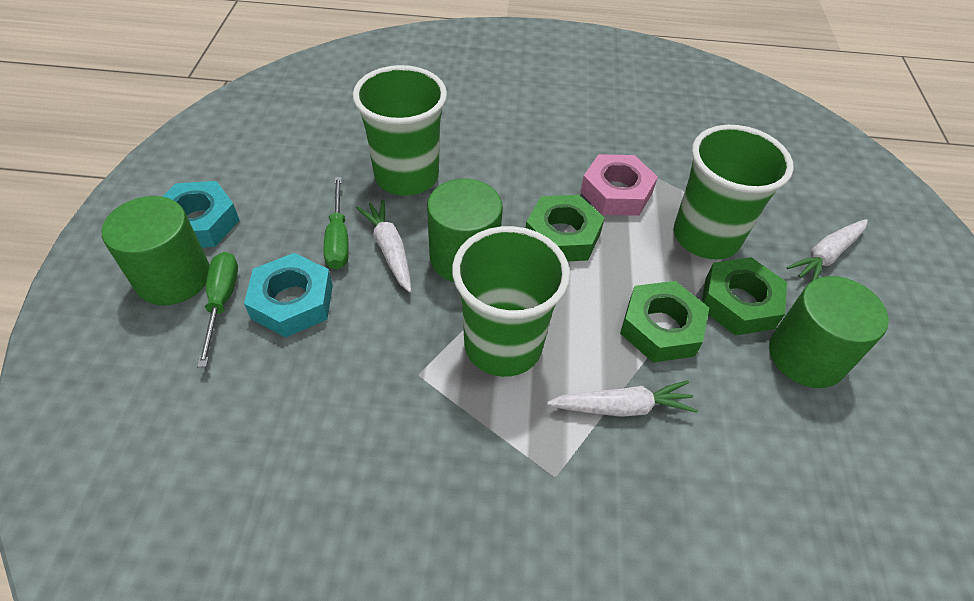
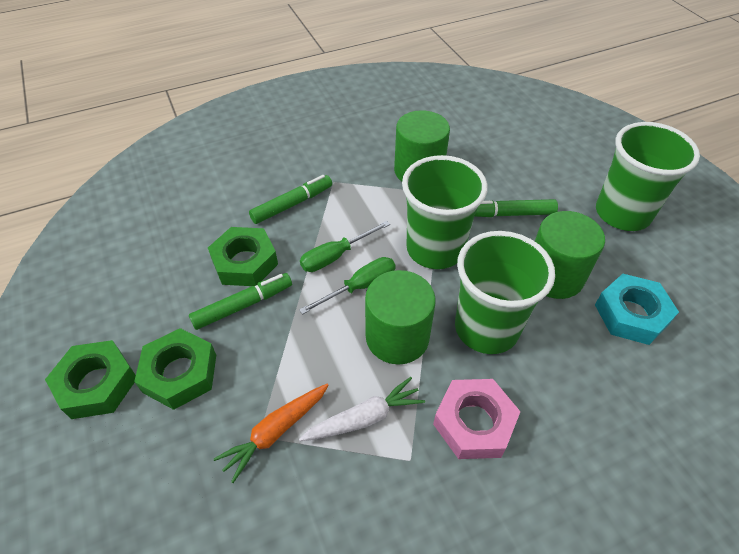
green marker: 0 -> 3
orange carrot: 0 -> 1
turquoise nut: 2 -> 1
white carrot: 3 -> 1

